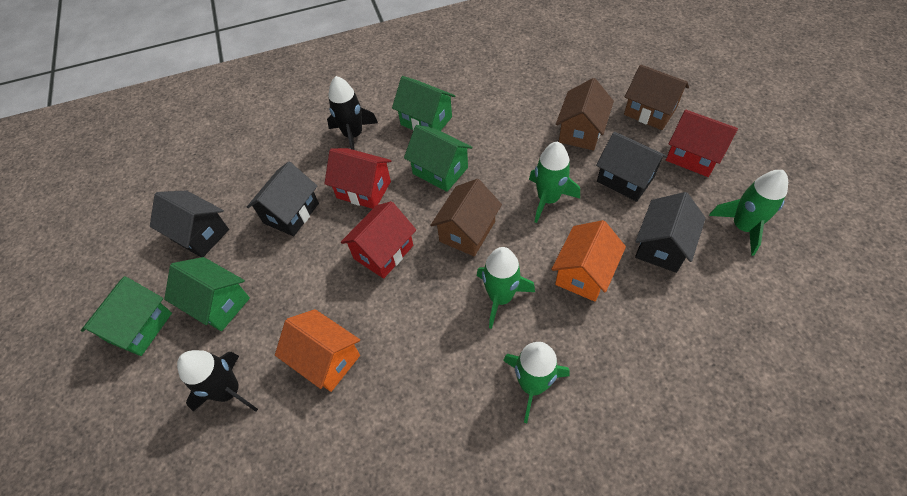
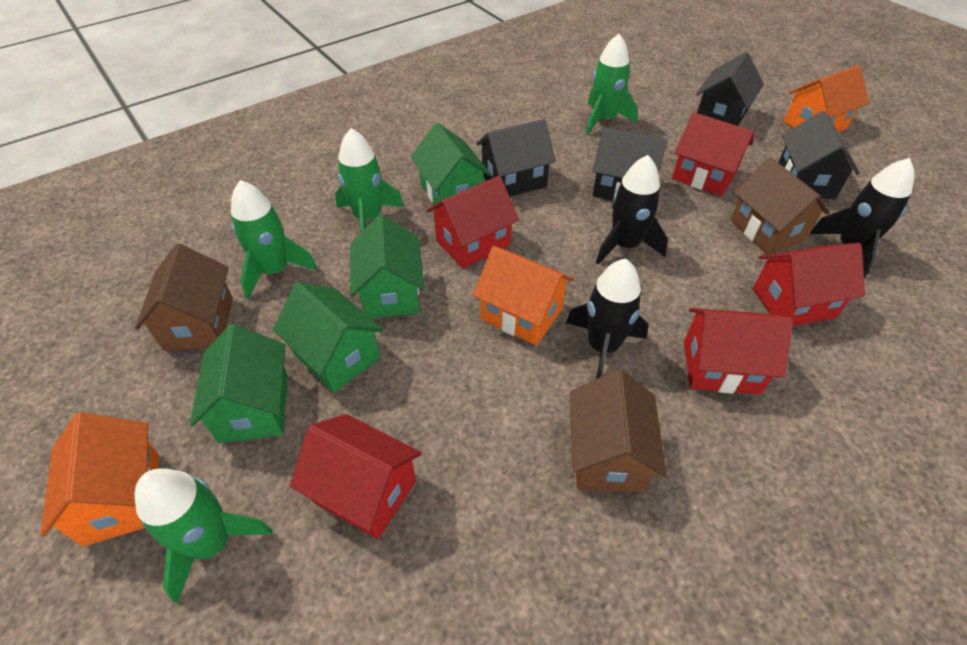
black rocket: 2 -> 3
orange house: 2 -> 3
red house: 3 -> 5

